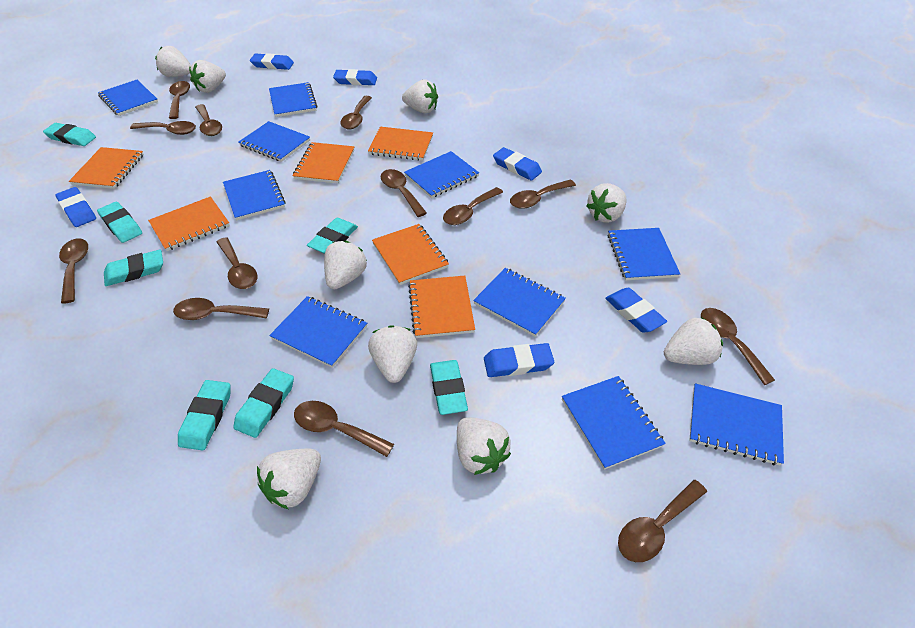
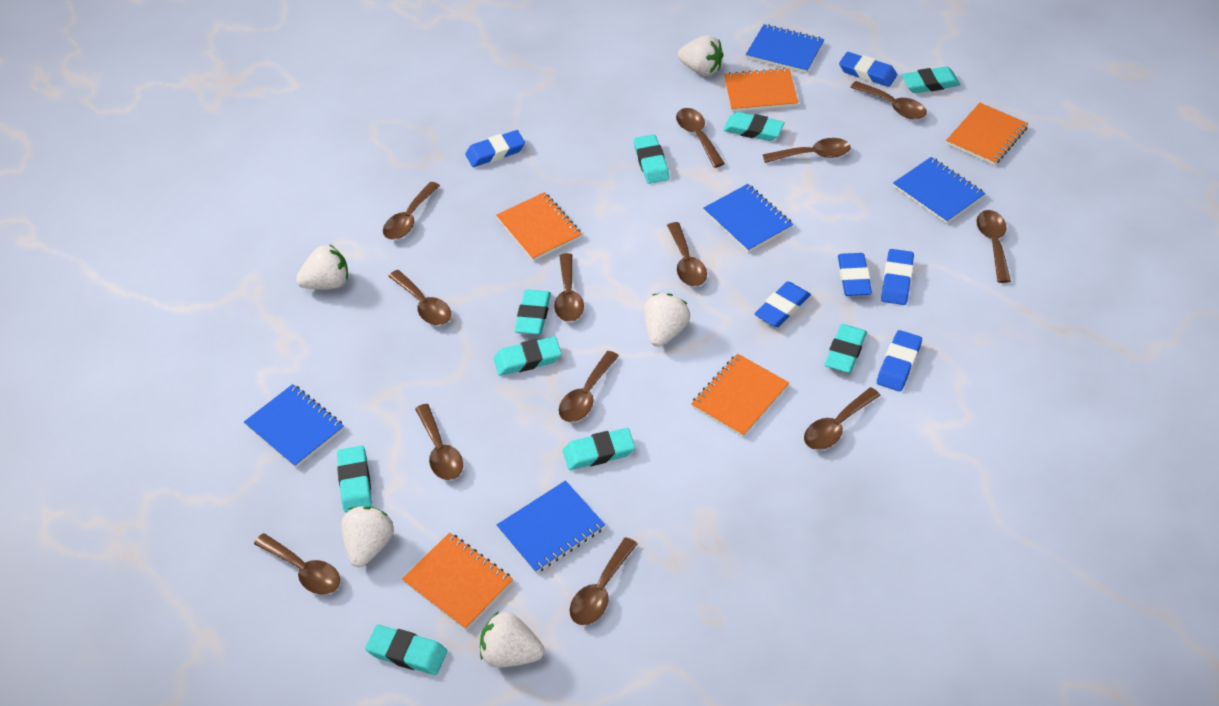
blue notebook: 10 -> 5
orange notebook: 6 -> 5
turquoise eraser: 7 -> 9
white strawberry: 9 -> 5

